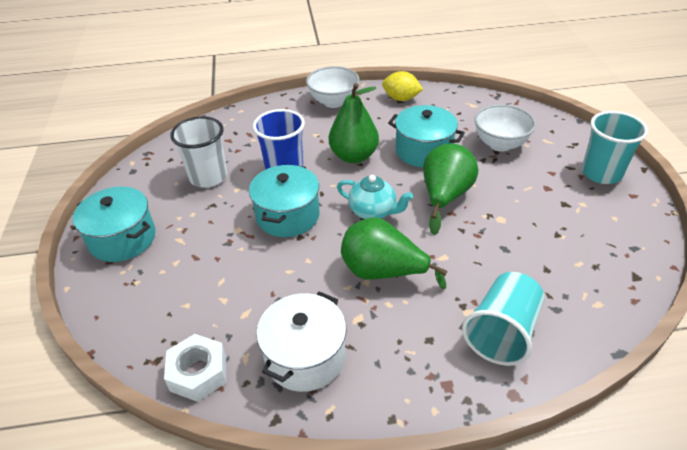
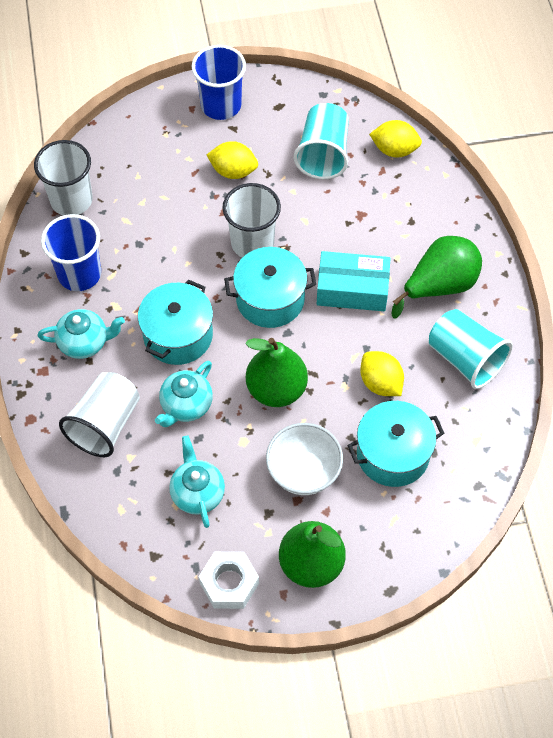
blue cup: 1 -> 2
turquoise box: 0 -> 1
turquoise teapot: 1 -> 3
white bowl: 2 -> 1
white cup: 1 -> 3
white pot: 1 -> 0
yellow lemon: 1 -> 3

